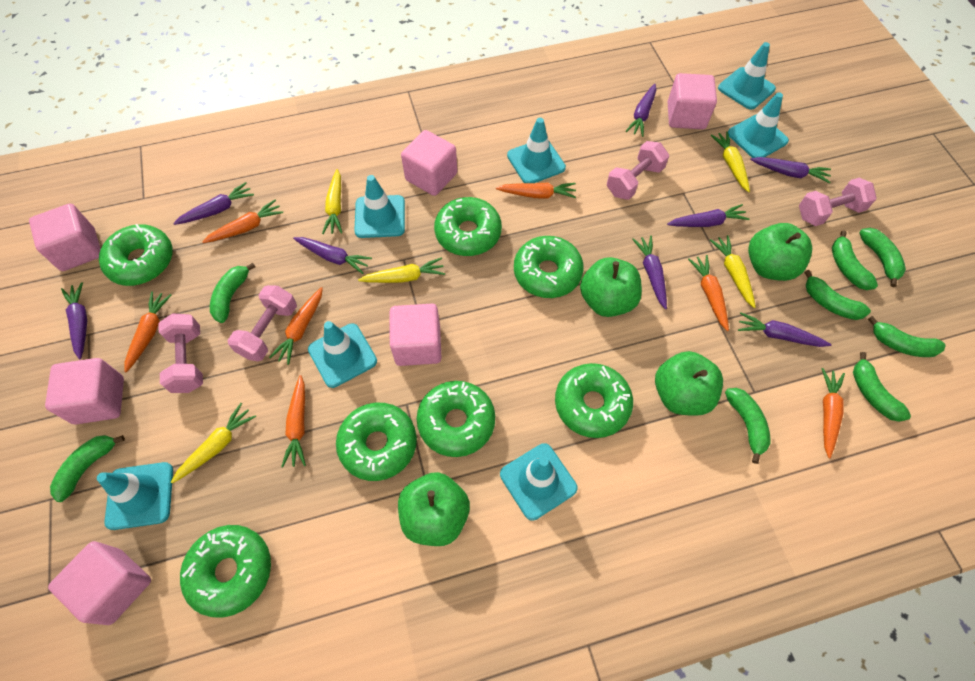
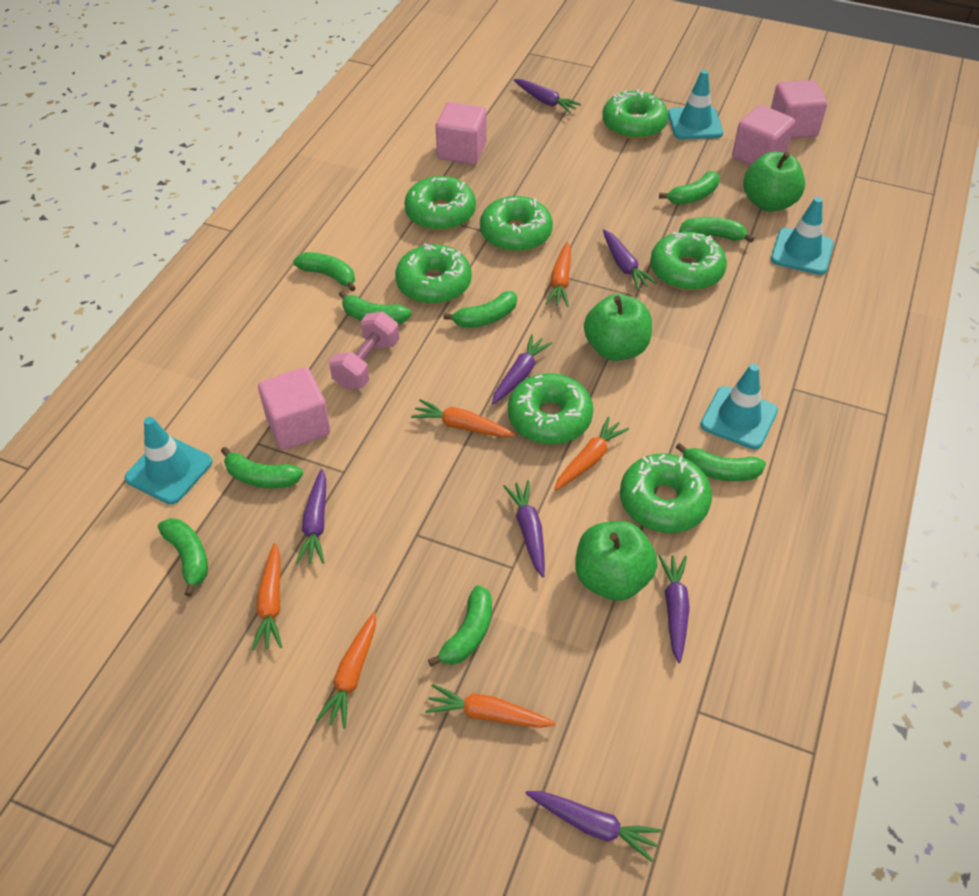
green apple: 4 -> 3
green banana: 8 -> 9
orange carrot: 7 -> 6
pink cube: 6 -> 4
pink dumbbell: 4 -> 1
purple carrot: 8 -> 7
turquoise traffic cone: 7 -> 4
yellow carrot: 5 -> 0

